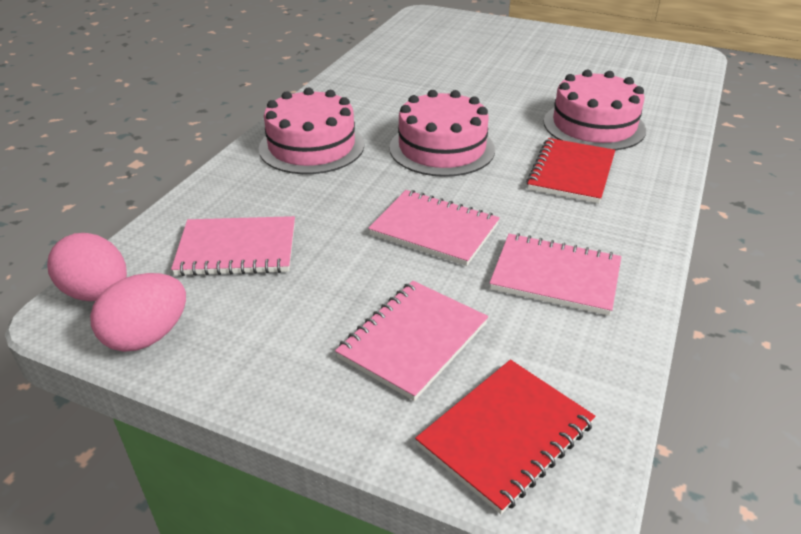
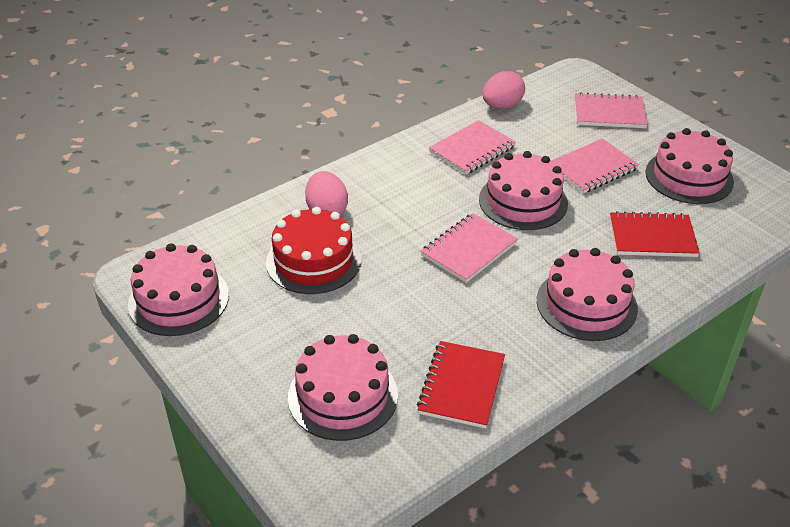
pink cake: 3 -> 5
red cake: 0 -> 1

